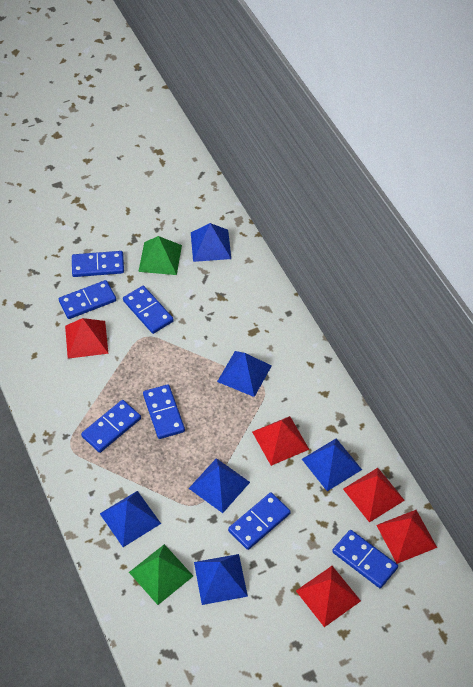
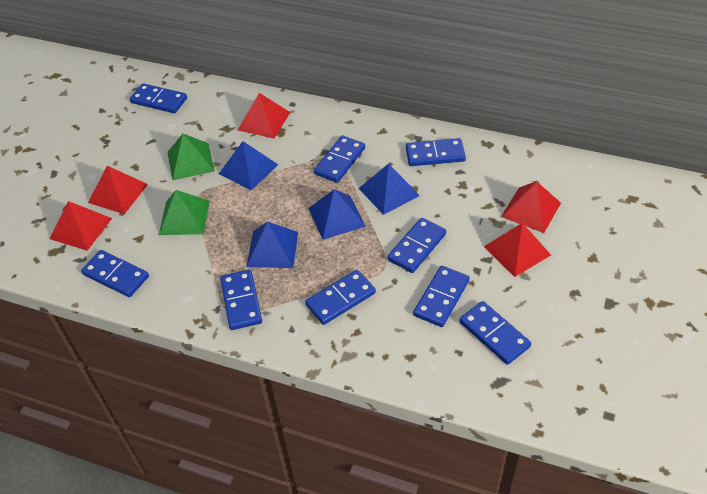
blue domino: 7 -> 9
blue pyramid: 6 -> 4

